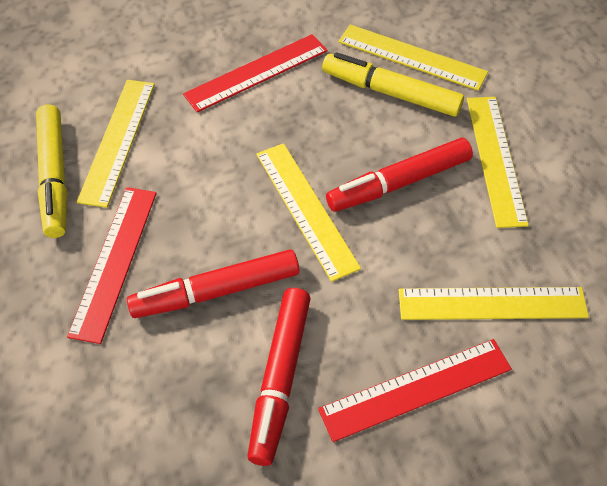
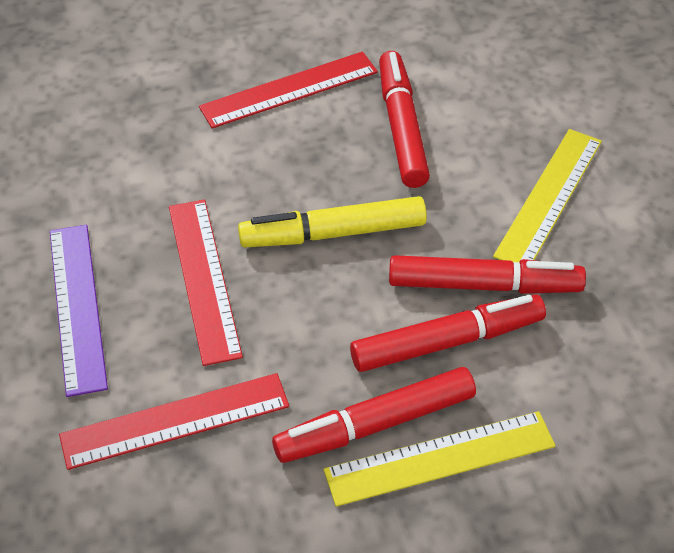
purple ruler: 0 -> 1
red marker: 3 -> 4
yellow marker: 2 -> 1
yellow ruler: 5 -> 2

